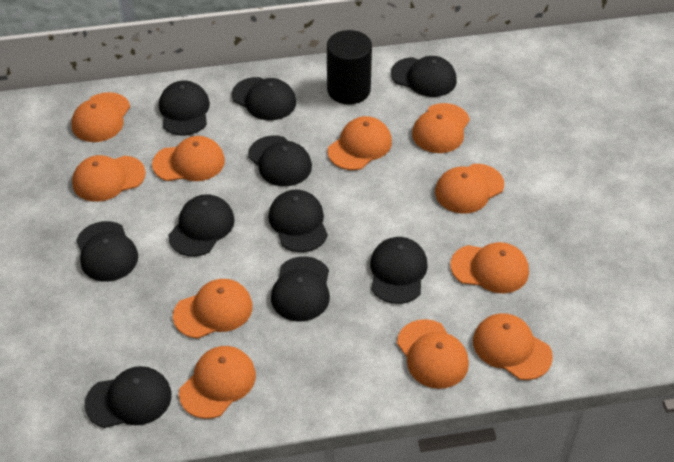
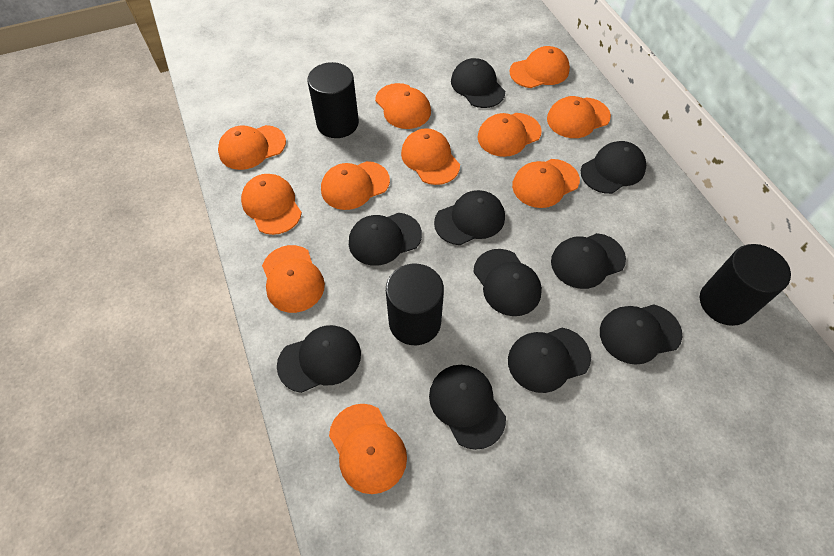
black cylinder: 1 -> 3

